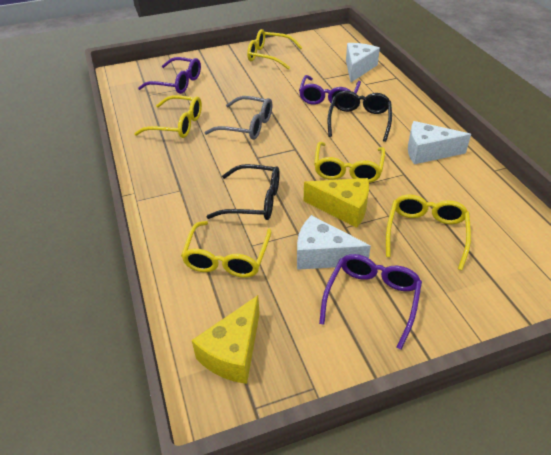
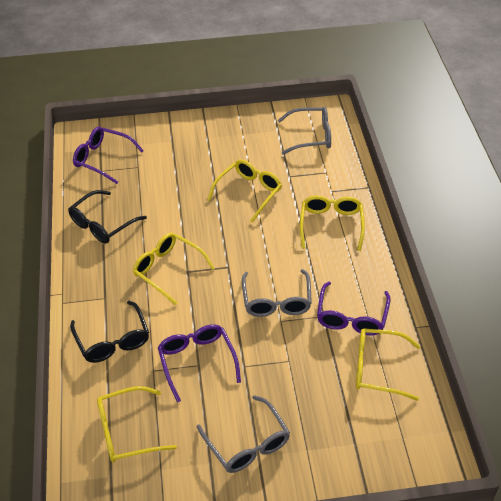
grey glasses: 1 -> 3
white cheese: 3 -> 0
yellow cheese: 2 -> 0

